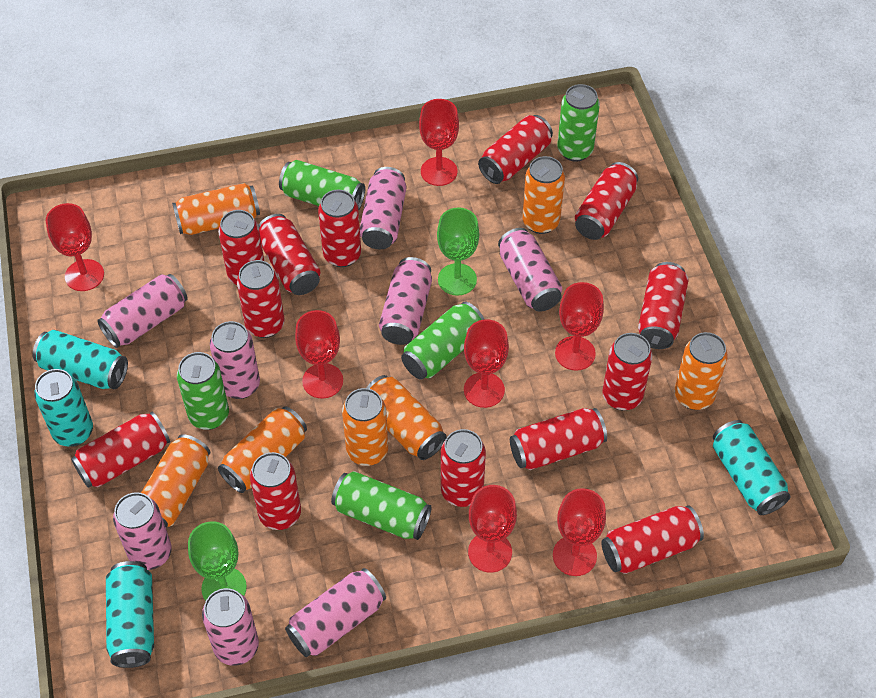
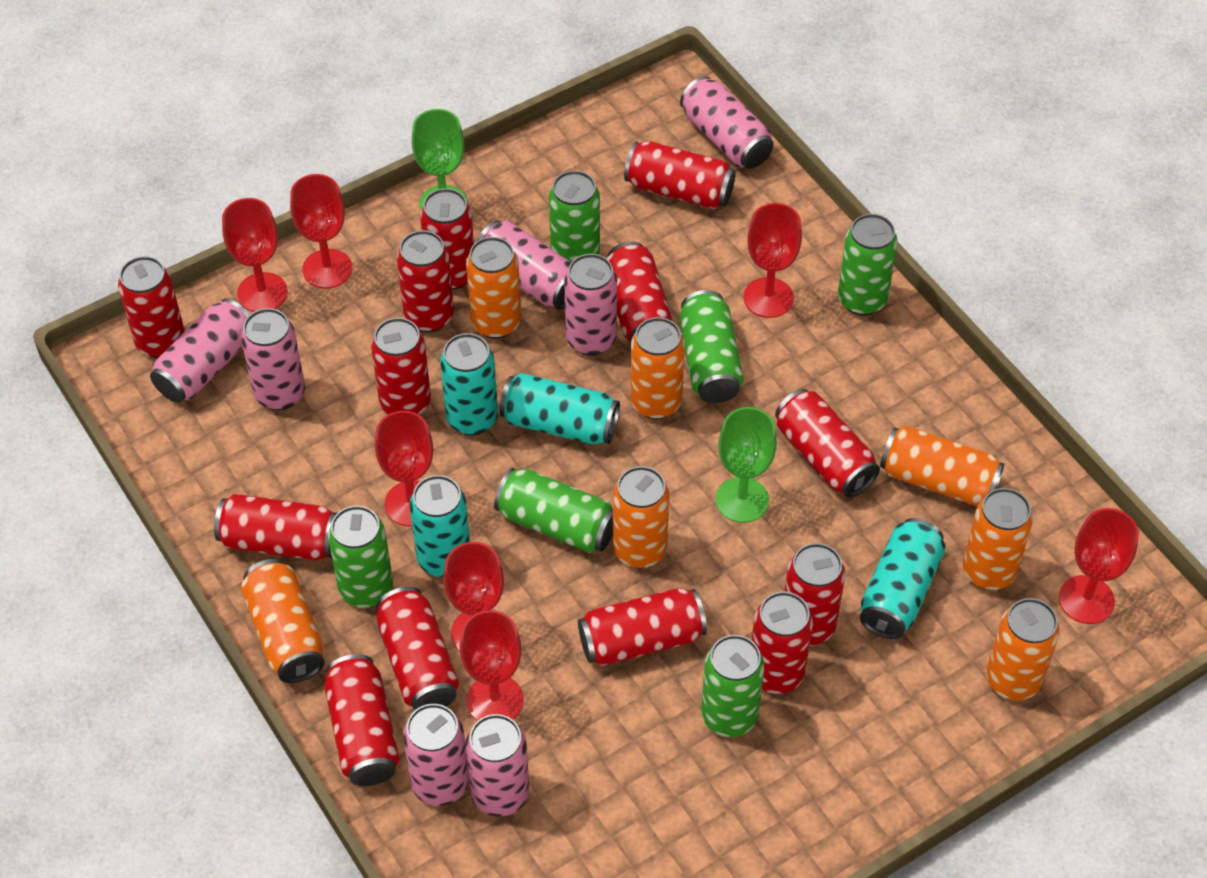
green can: 5 -> 6
pink can: 8 -> 7

